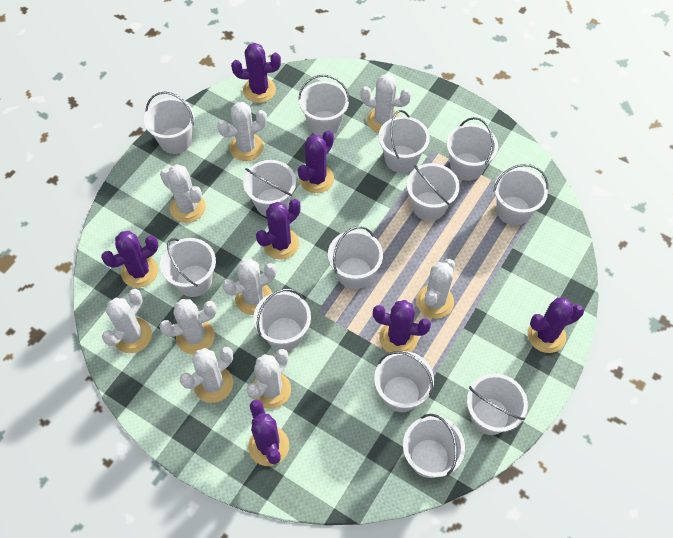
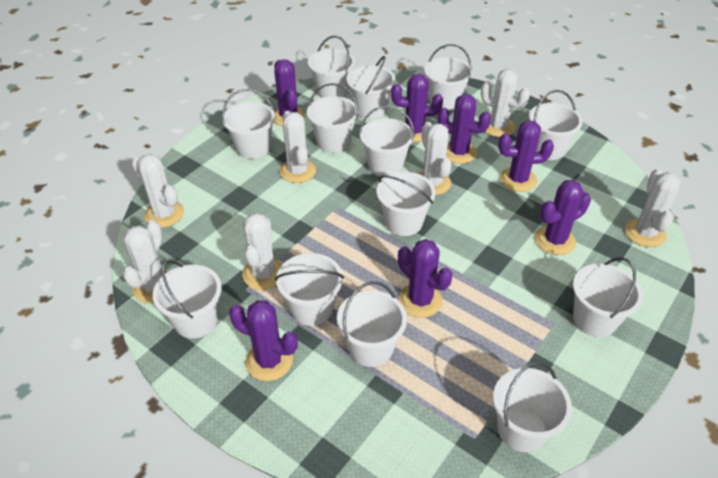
white cactus: 9 -> 7

